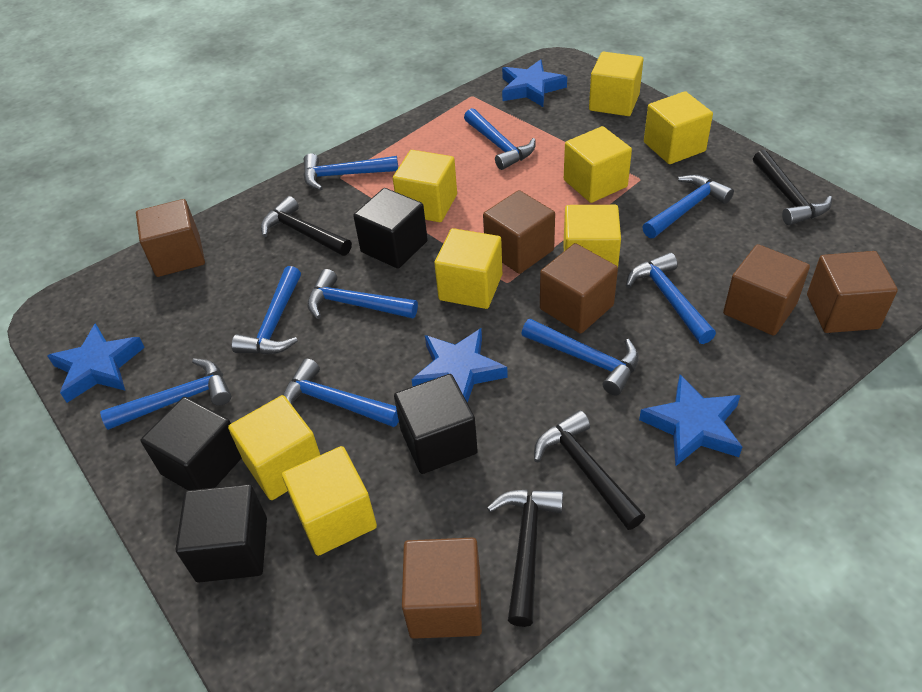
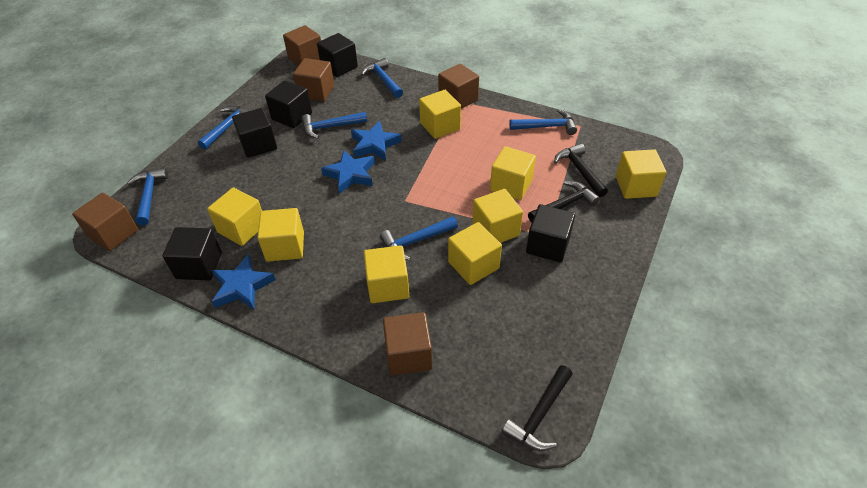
black cube: 4 -> 5
black hammer: 4 -> 3
blue hammer: 9 -> 6
blue star: 4 -> 3
brown cube: 6 -> 5

